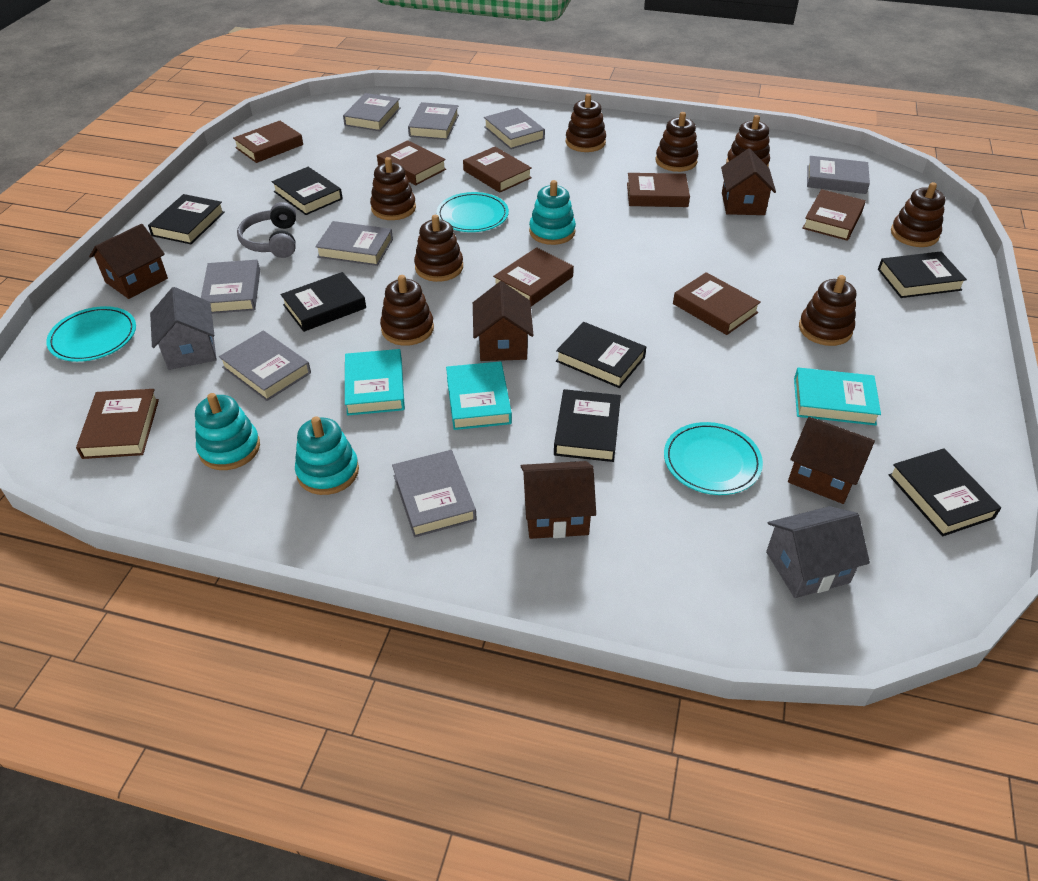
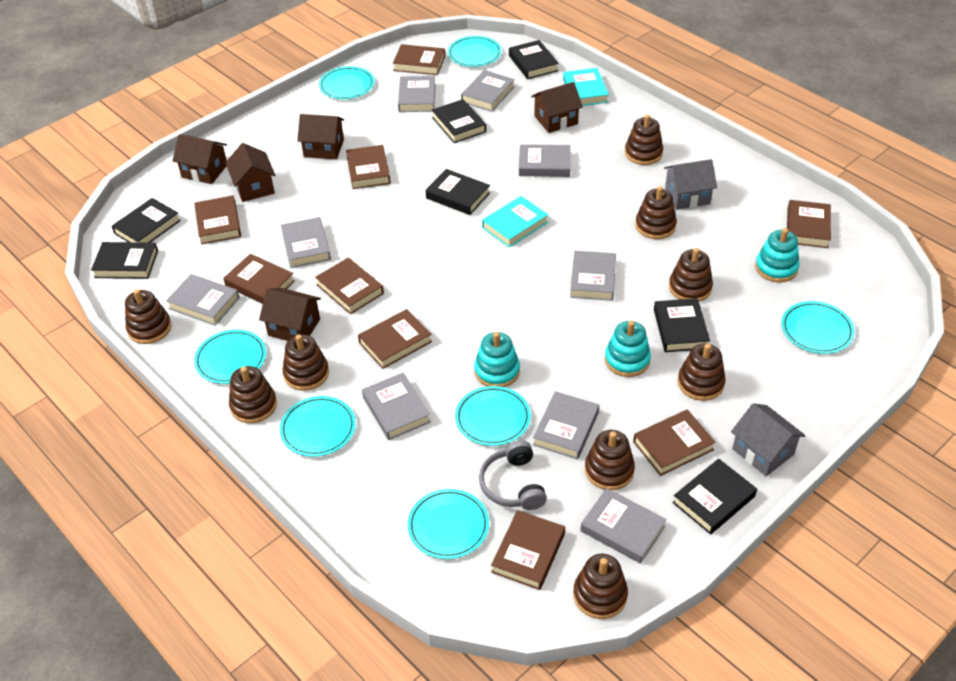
brown book: 8 -> 9
brown stacking toy: 8 -> 9
grey book: 8 -> 9
turquoise book: 3 -> 2
turquoise plate: 3 -> 7

